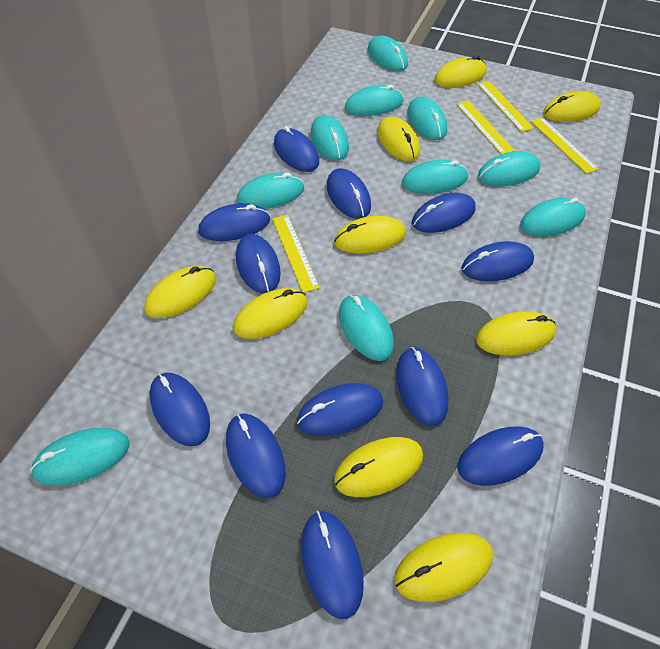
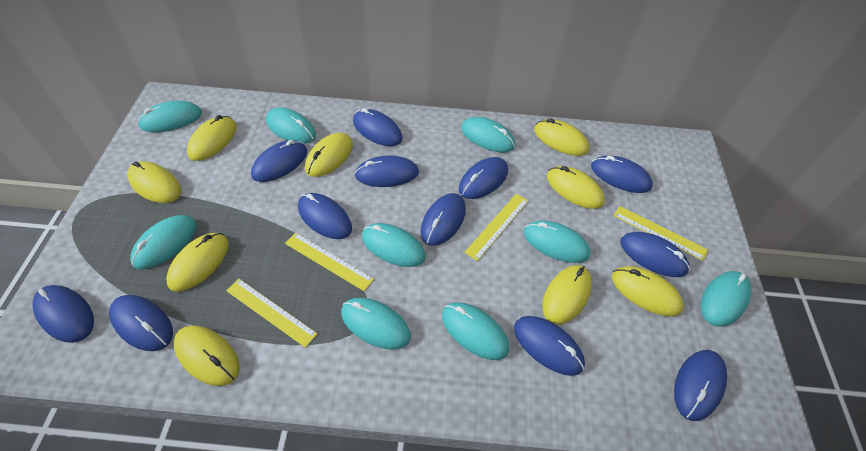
turquoise mouse: 10 -> 9

